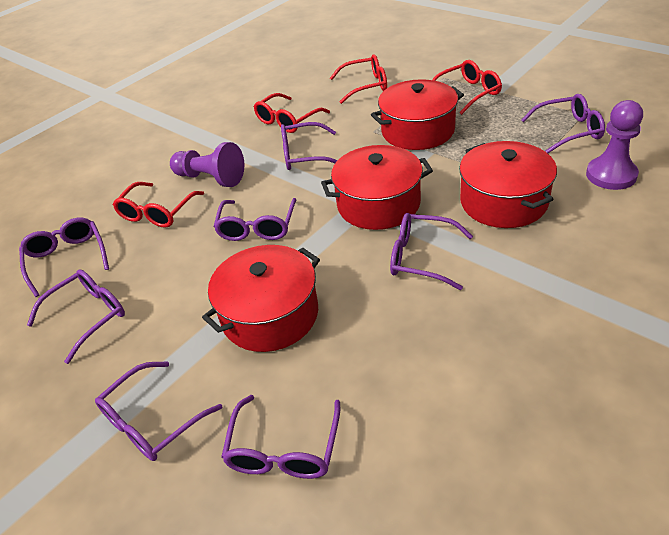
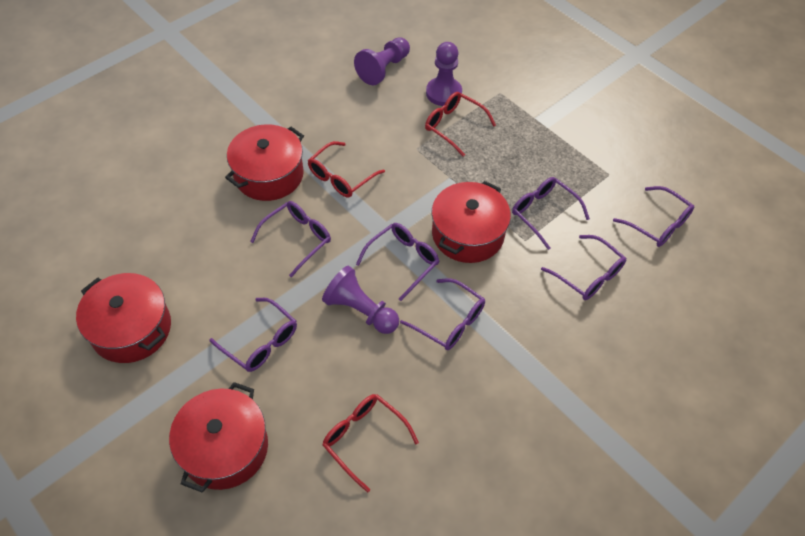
purple glasses: 8 -> 7
purple pawn: 2 -> 3
red glasses: 4 -> 3

